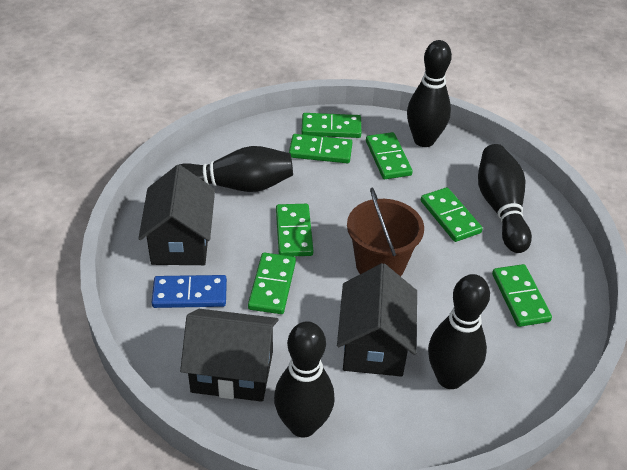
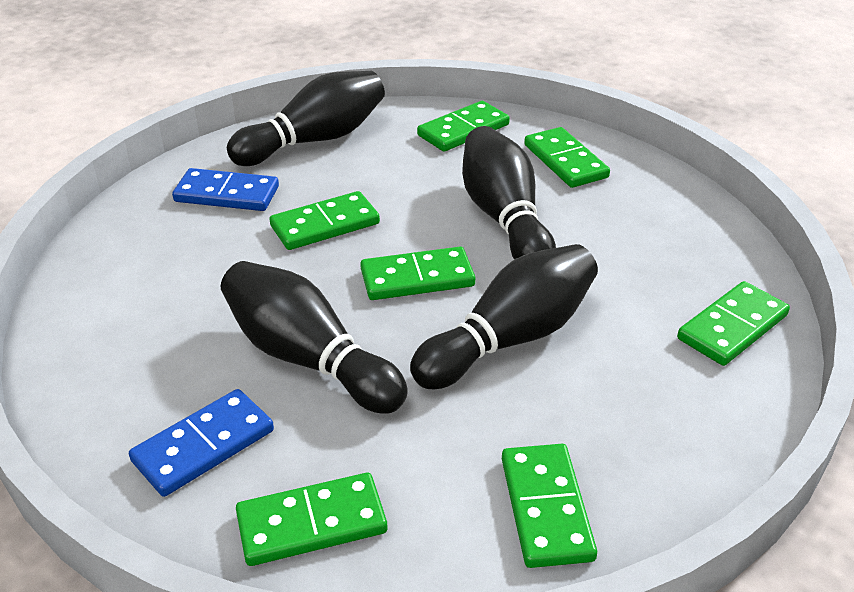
black bowling pin: 5 -> 4
black house: 3 -> 0
blue domino: 1 -> 2
brown bucket: 1 -> 0

